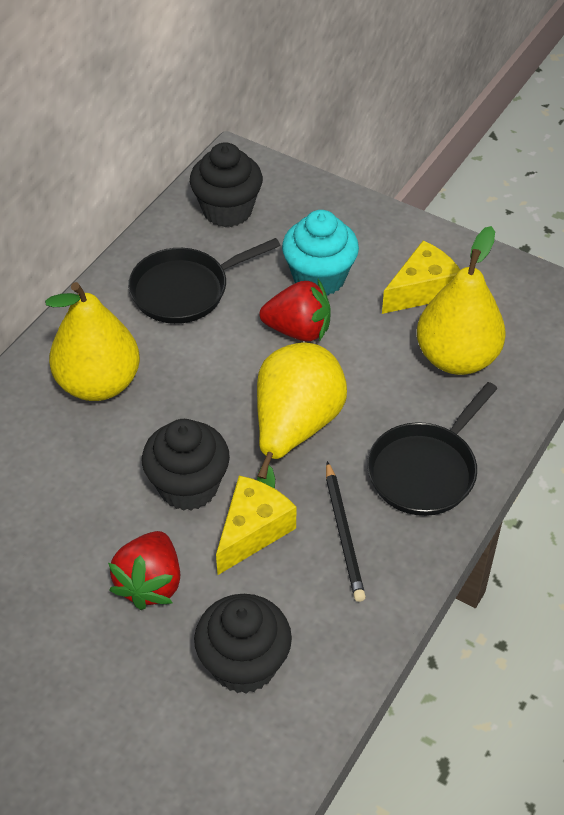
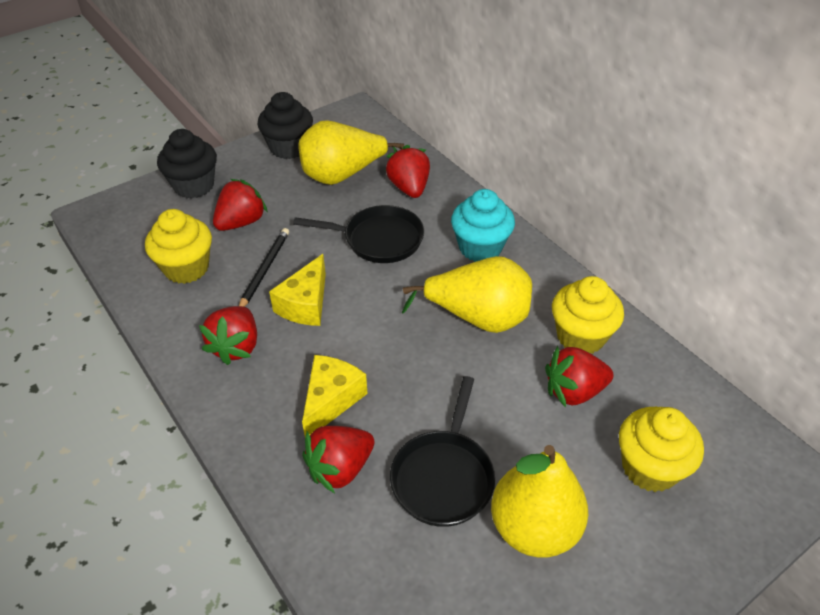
black cupcake: 3 -> 2
red strawberry: 2 -> 5
yellow cupcake: 0 -> 3

